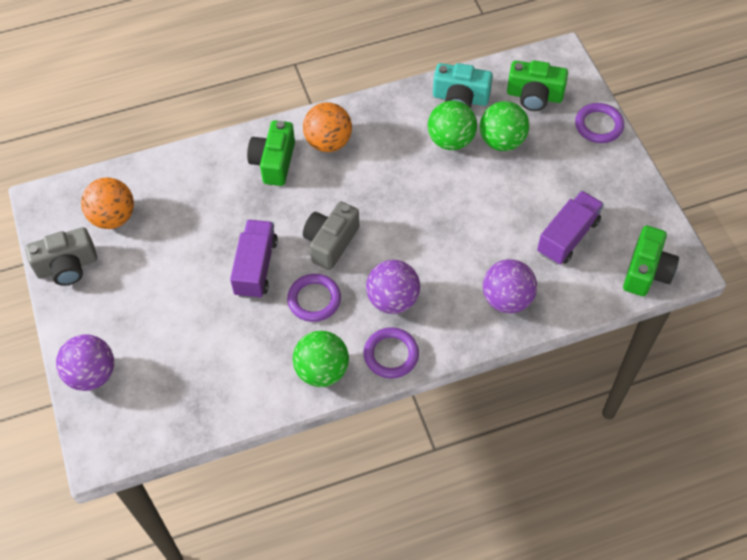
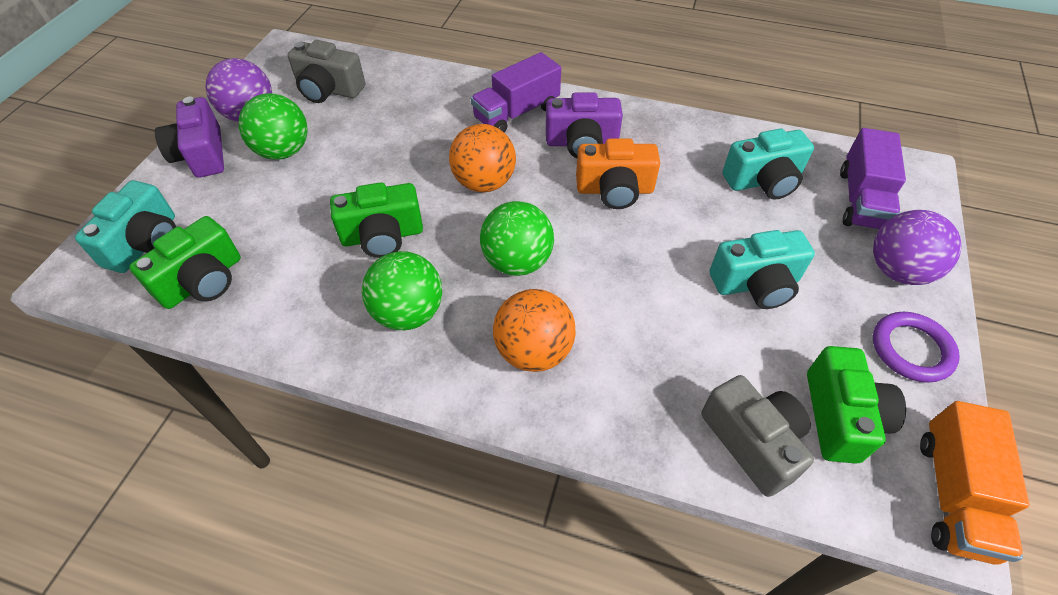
orange camera: 0 -> 1
orange truck: 0 -> 1
purple ball: 3 -> 2
purple camera: 0 -> 2
purple ring: 3 -> 1
turquoise camera: 1 -> 3

